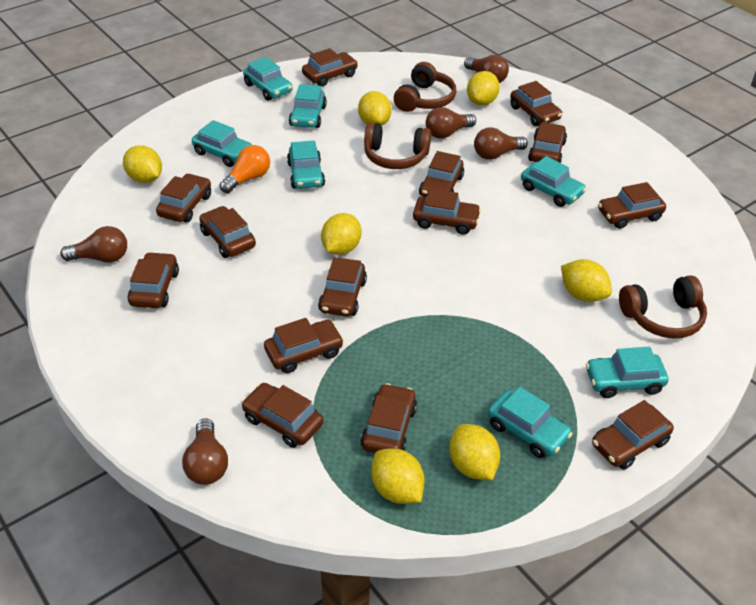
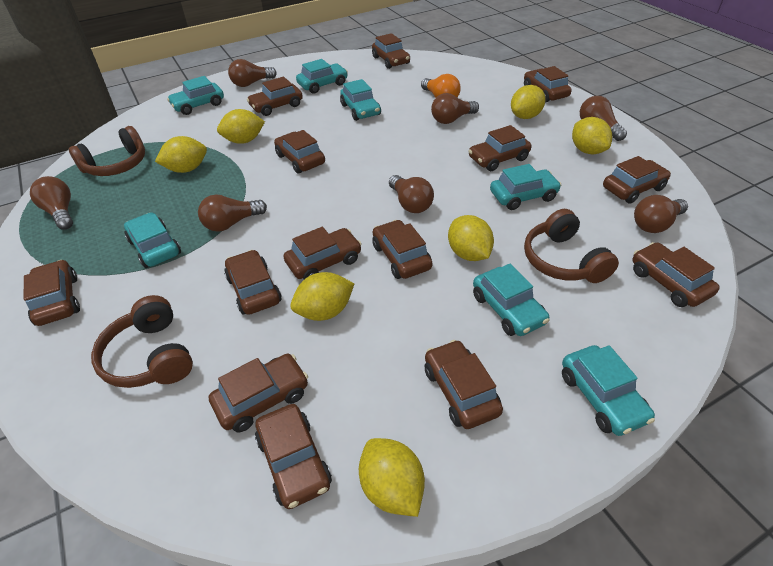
brown light bulb: 5 -> 7

